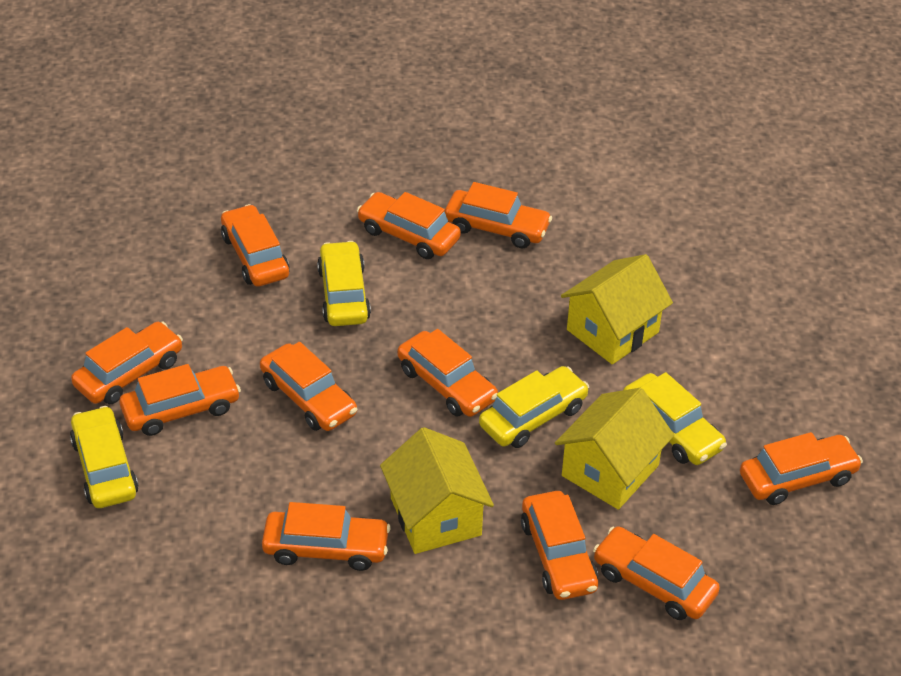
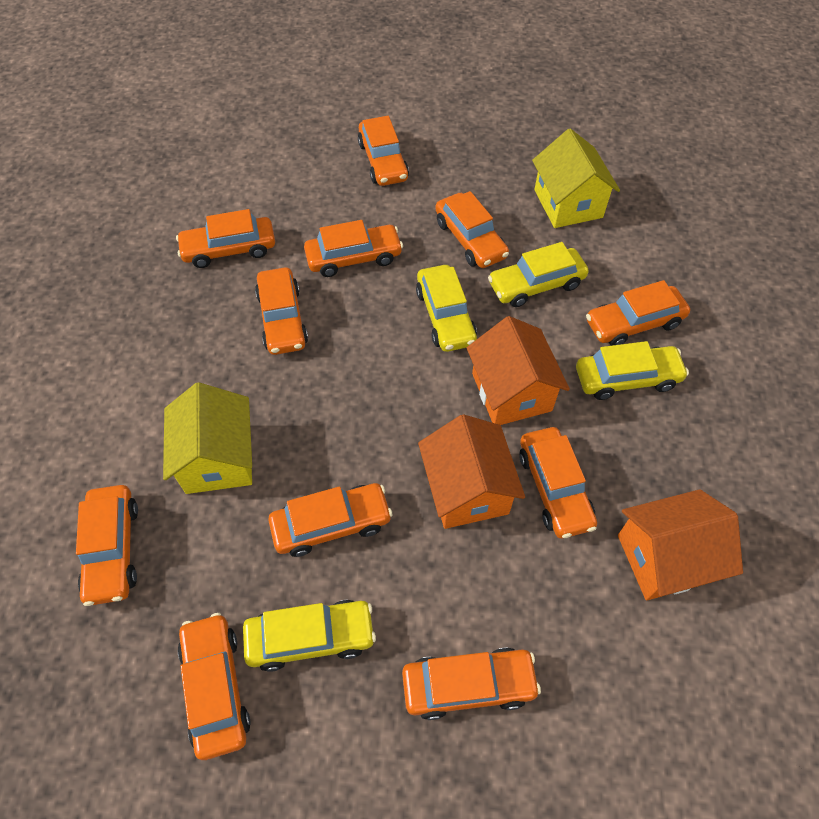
orange house: 0 -> 3
yellow house: 3 -> 2

